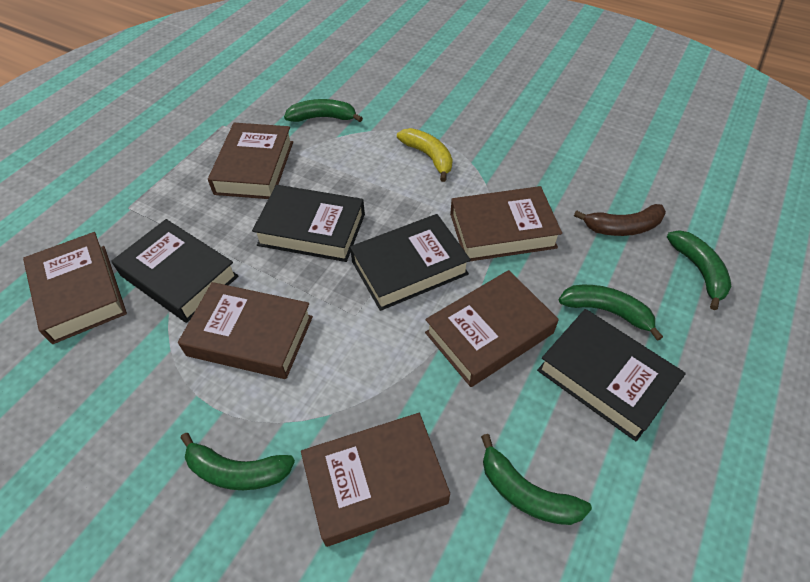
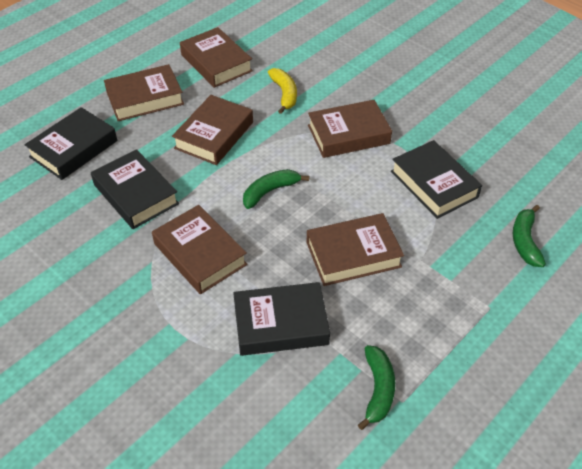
brown banana: 1 -> 0
green banana: 5 -> 3

